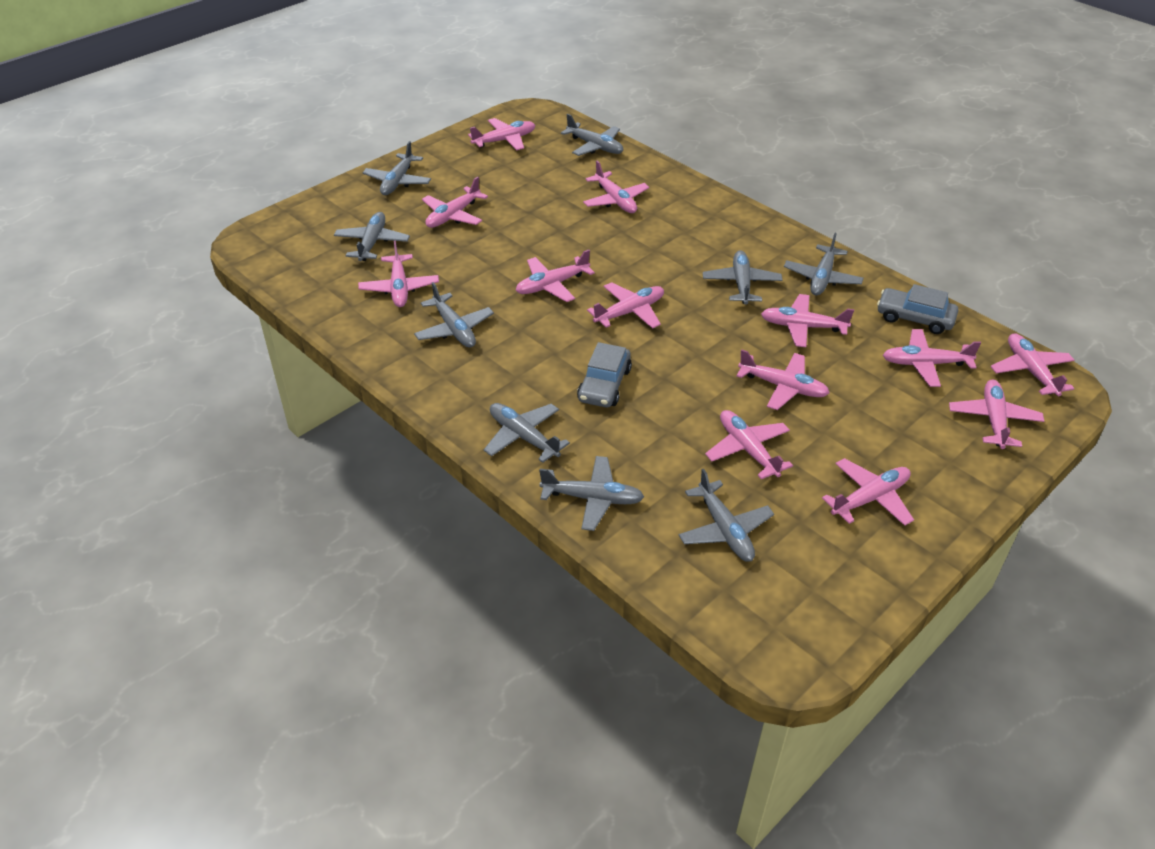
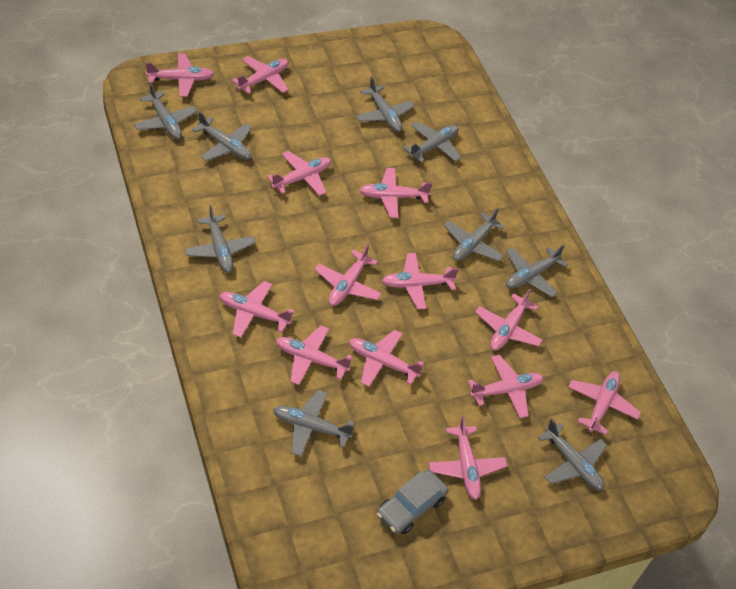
grey car: 2 -> 1

